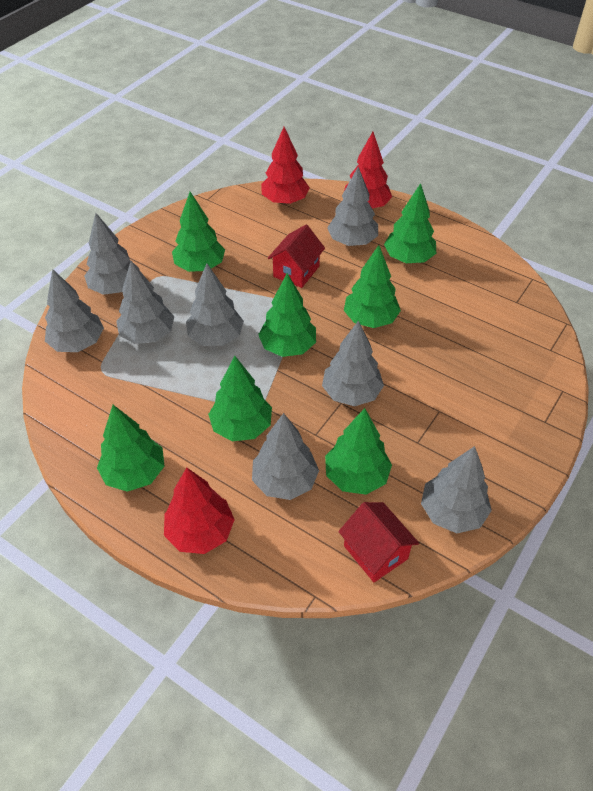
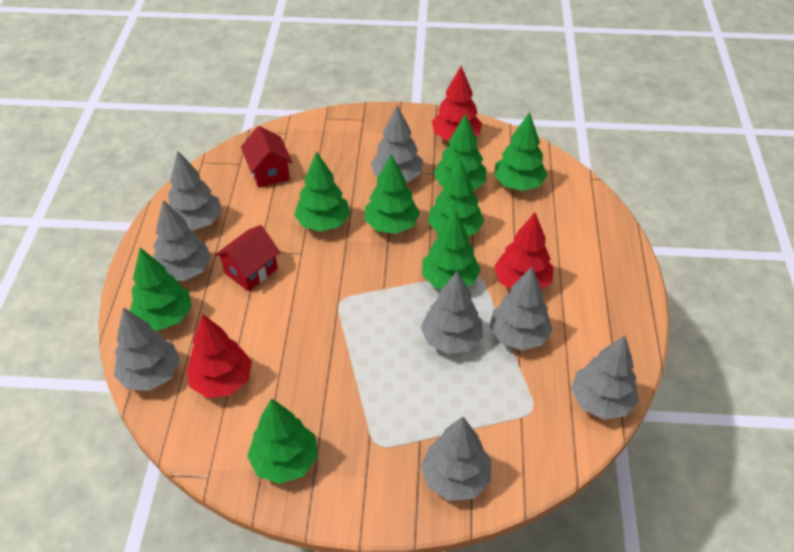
green tree: 7 -> 8

